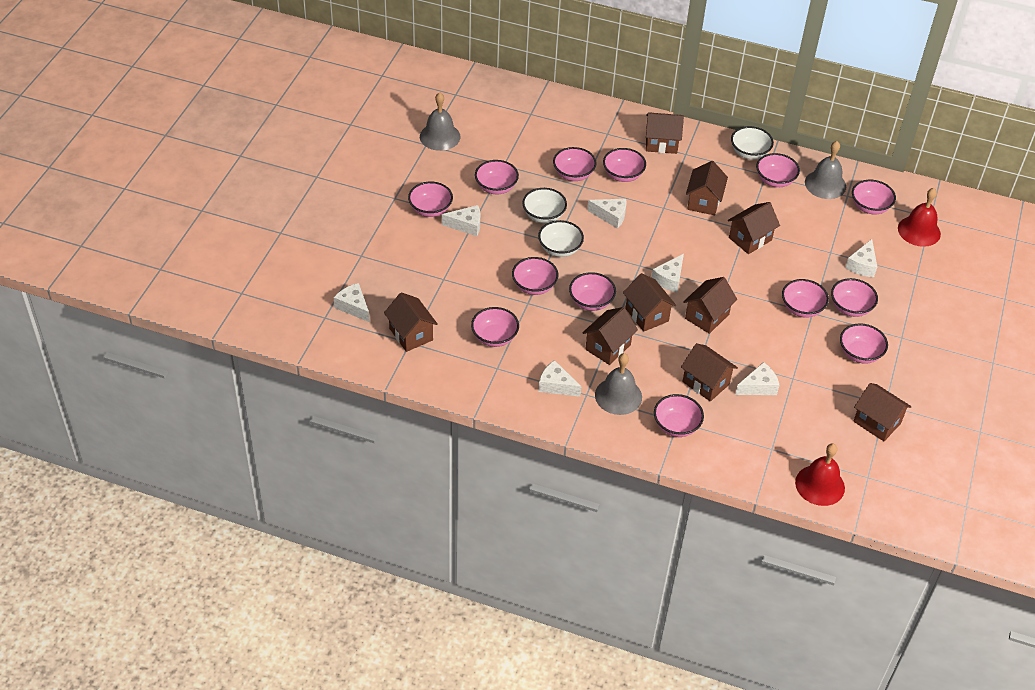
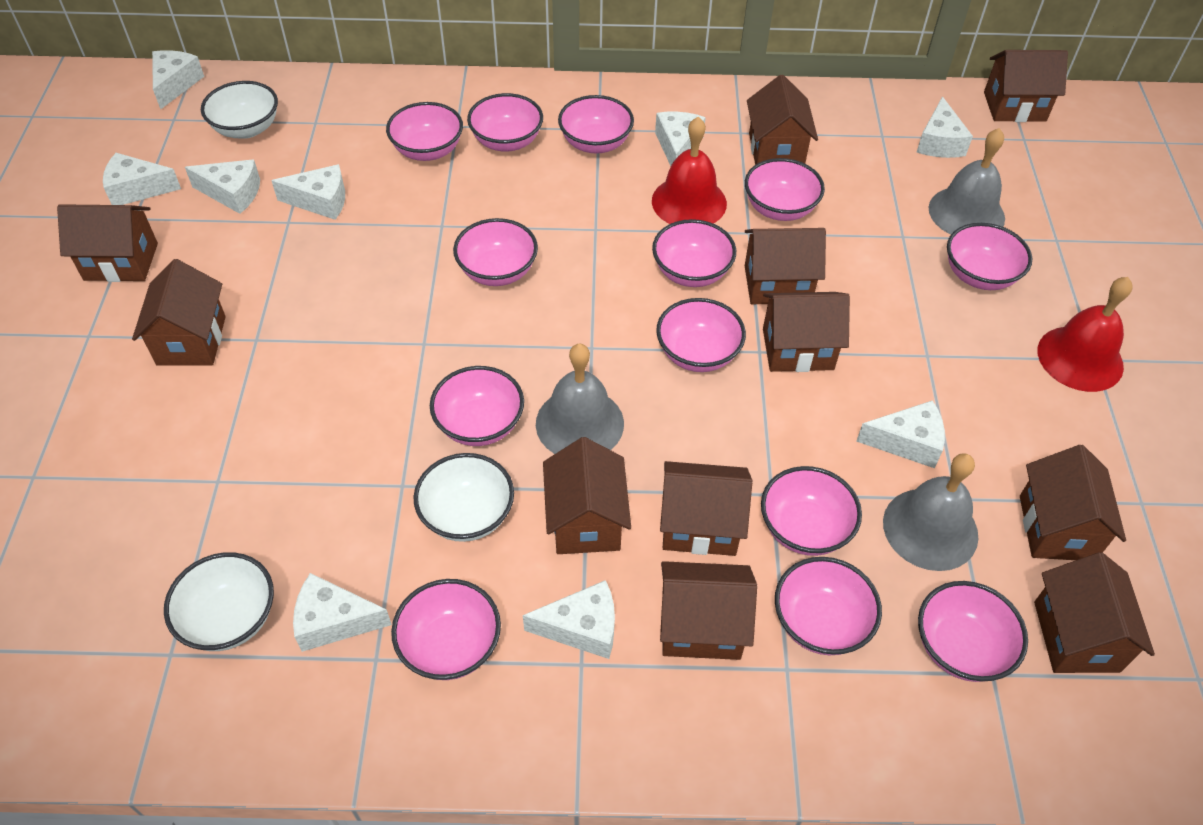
brown house: 9 -> 11
white cheese: 7 -> 9

